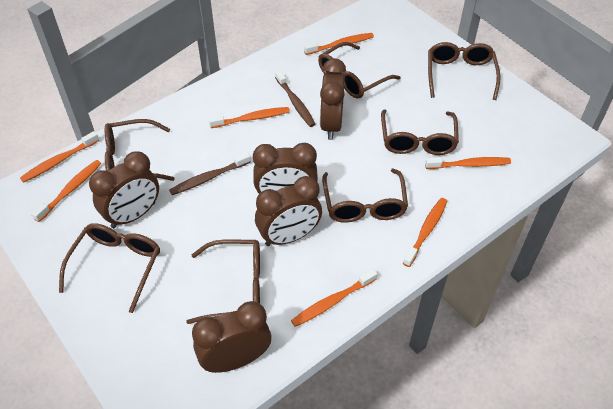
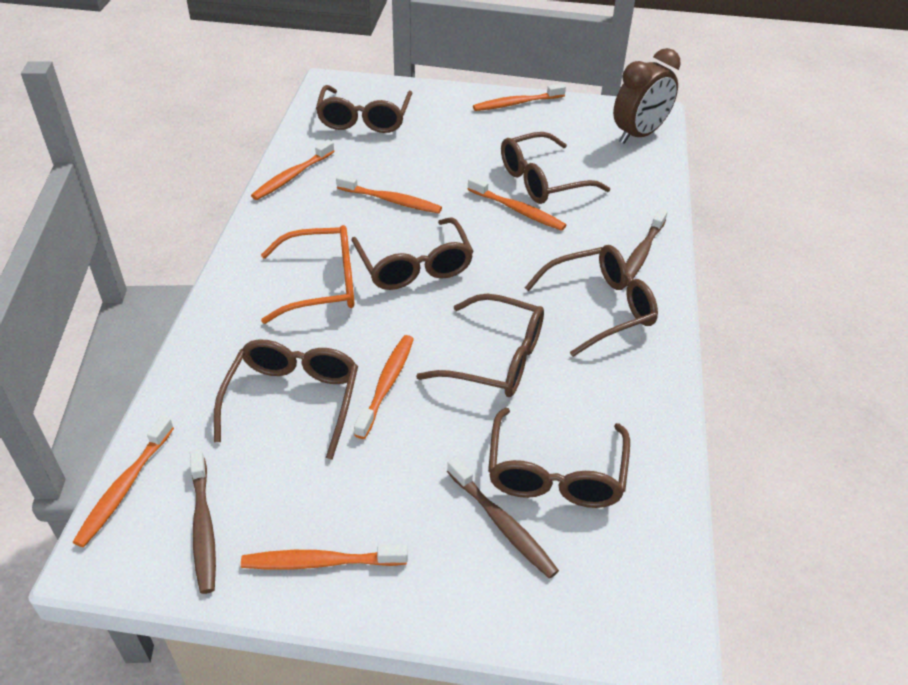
brown clock: 5 -> 1
brown toothbrush: 2 -> 3
orange glasses: 0 -> 1

